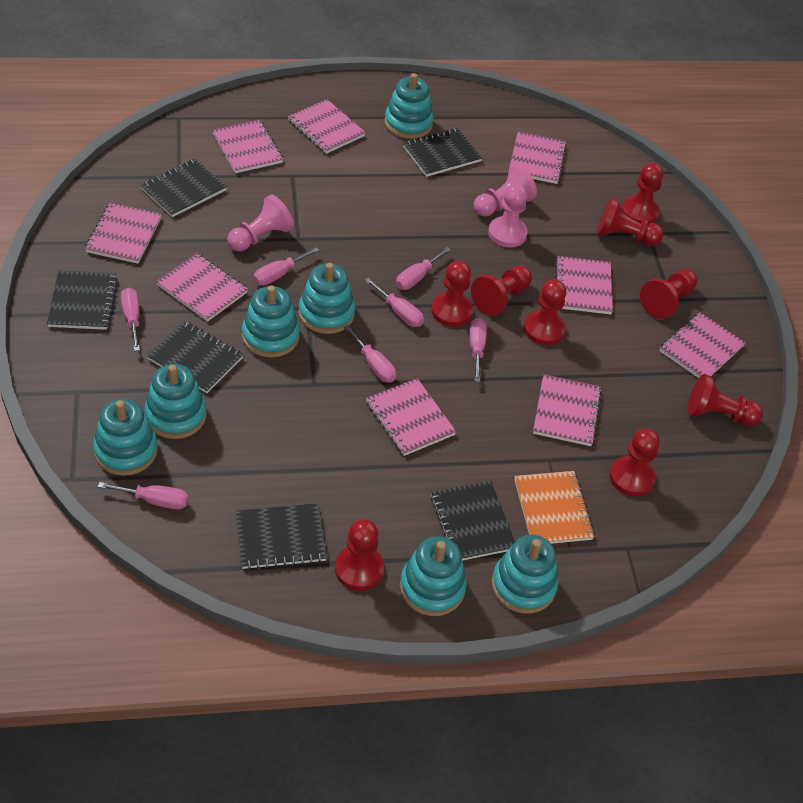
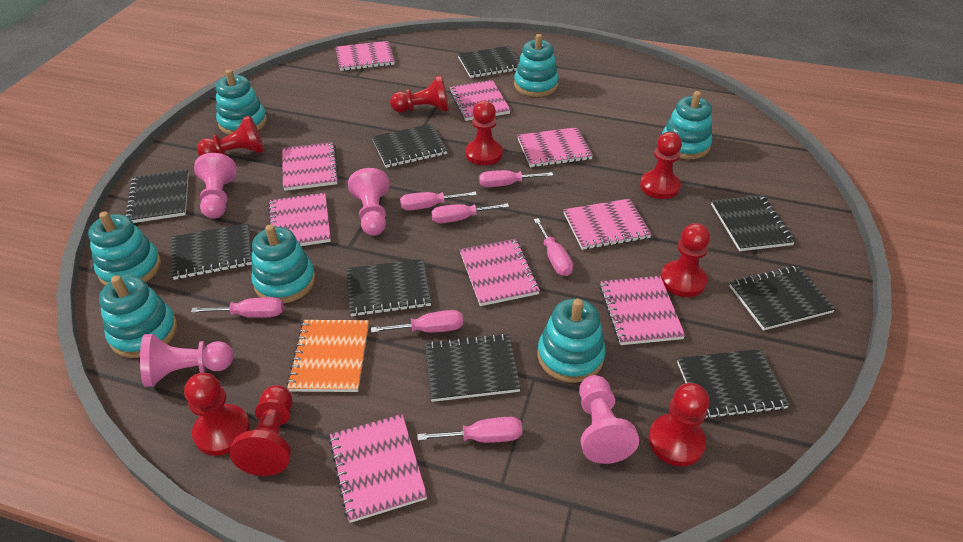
black notebook: 6 -> 9
pink pawn: 3 -> 4
red pawn: 9 -> 8

